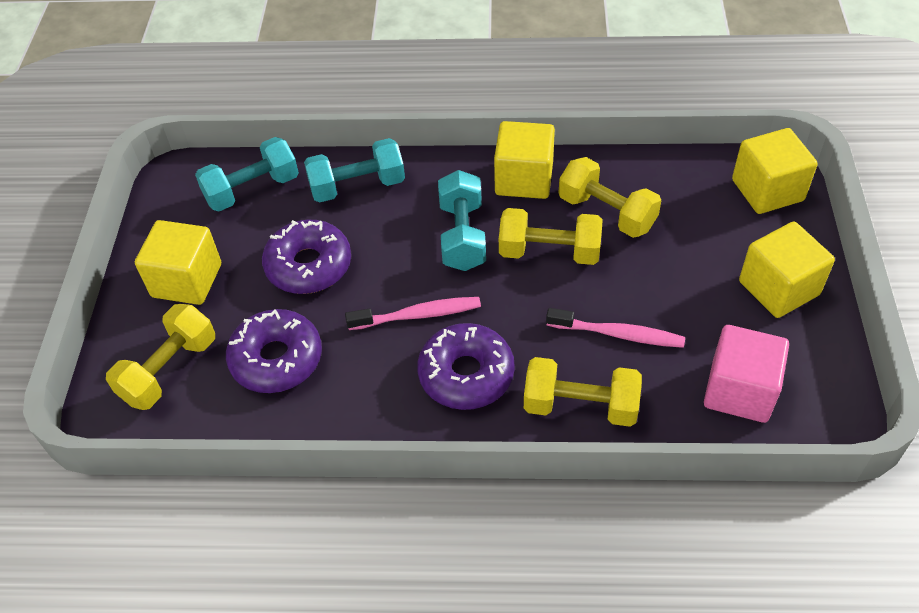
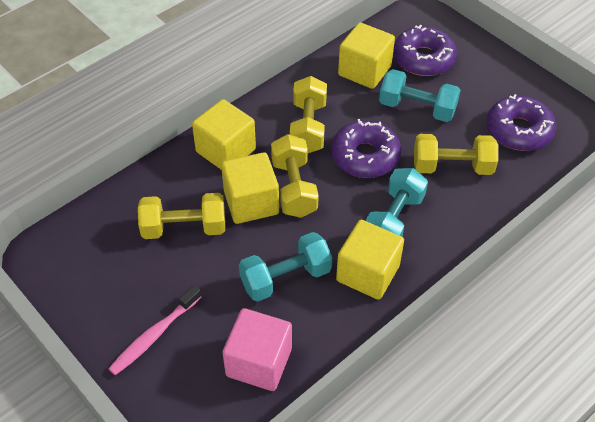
pink toothbrush: 2 -> 1

